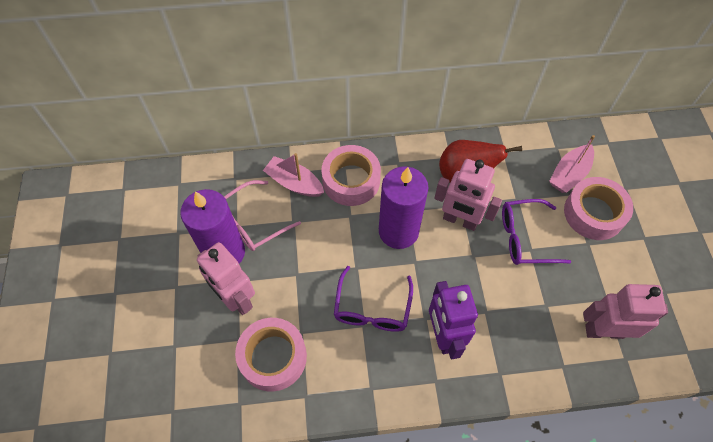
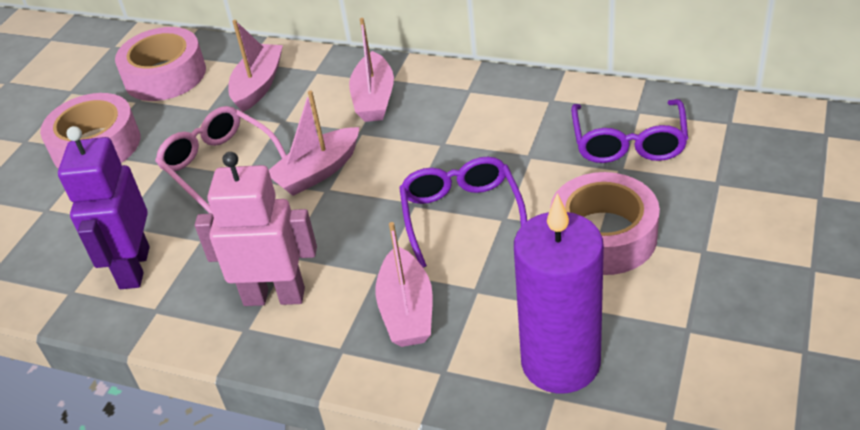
pink boat: 2 -> 4
pink robot: 3 -> 1
purple candle: 2 -> 1
red pear: 1 -> 0

